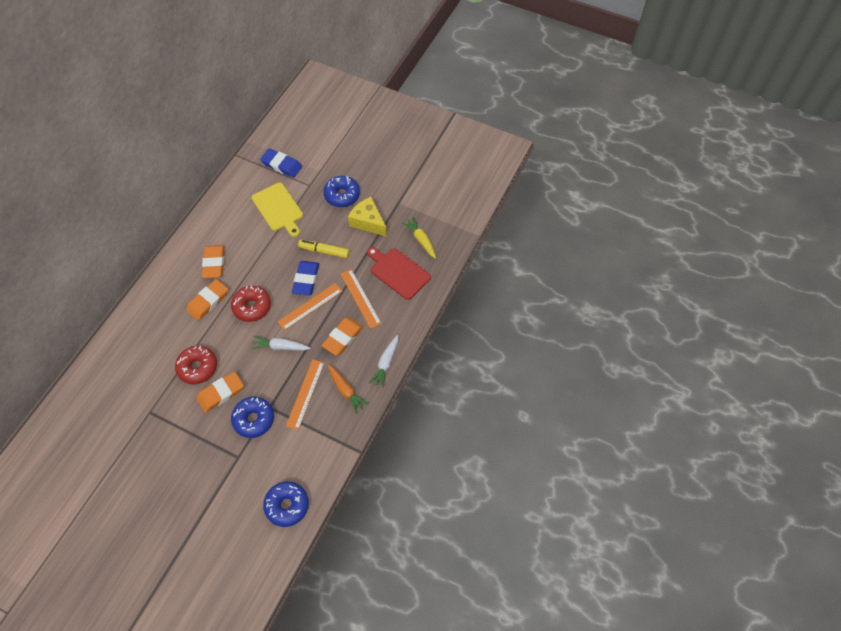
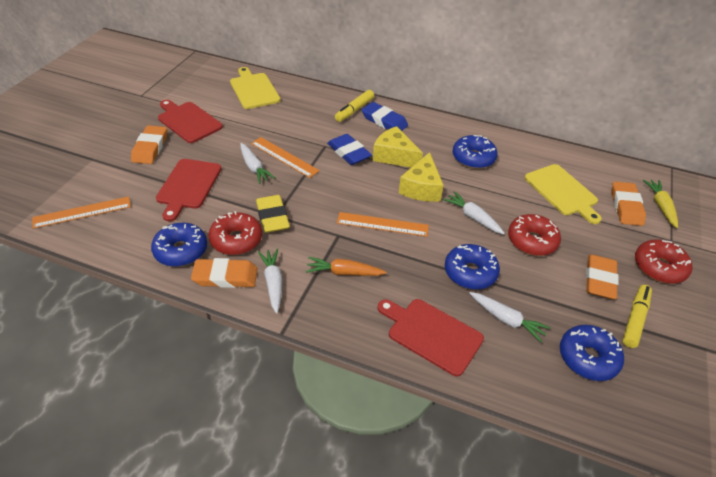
blue donut: 3 -> 4
red cutting board: 1 -> 3
red donut: 2 -> 3
white carrot: 2 -> 4
yellow cheese: 1 -> 2
yellow cutting board: 1 -> 2
yellow eraser: 0 -> 1
yellow marker: 1 -> 2

